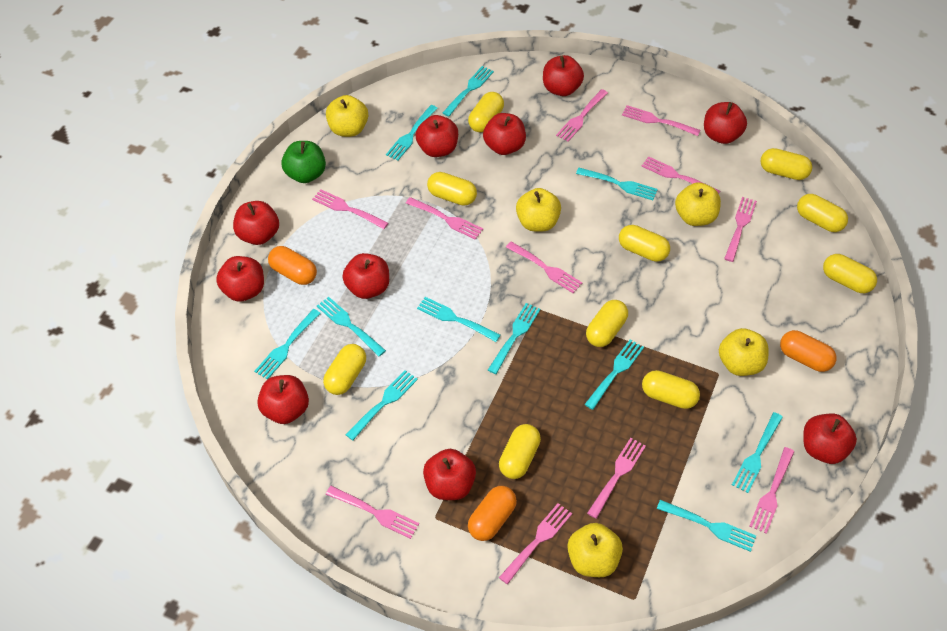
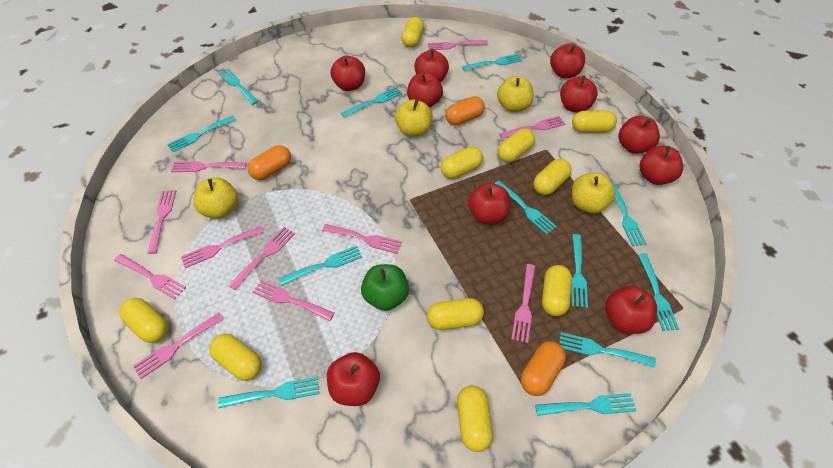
turquoise fork: 11 -> 12
yellow apple: 5 -> 4

